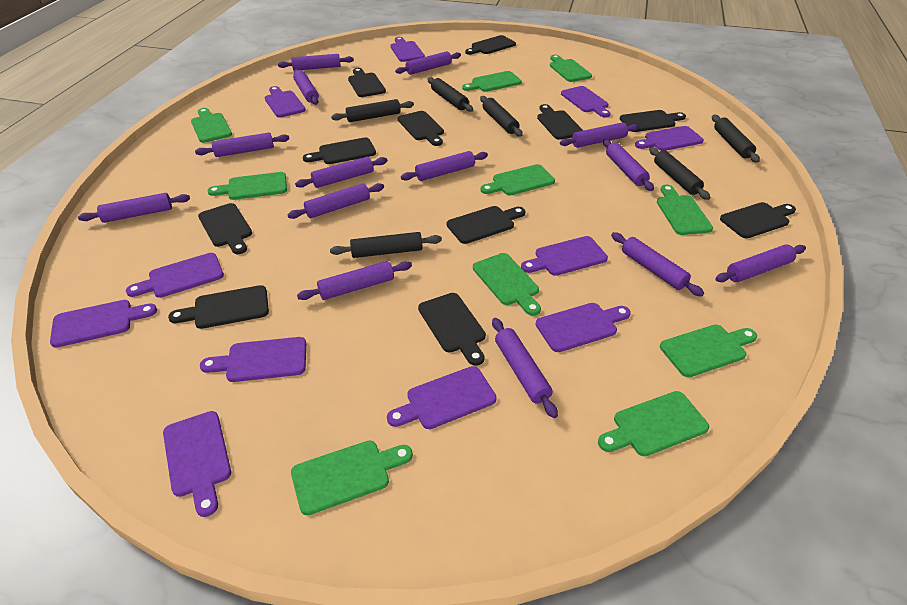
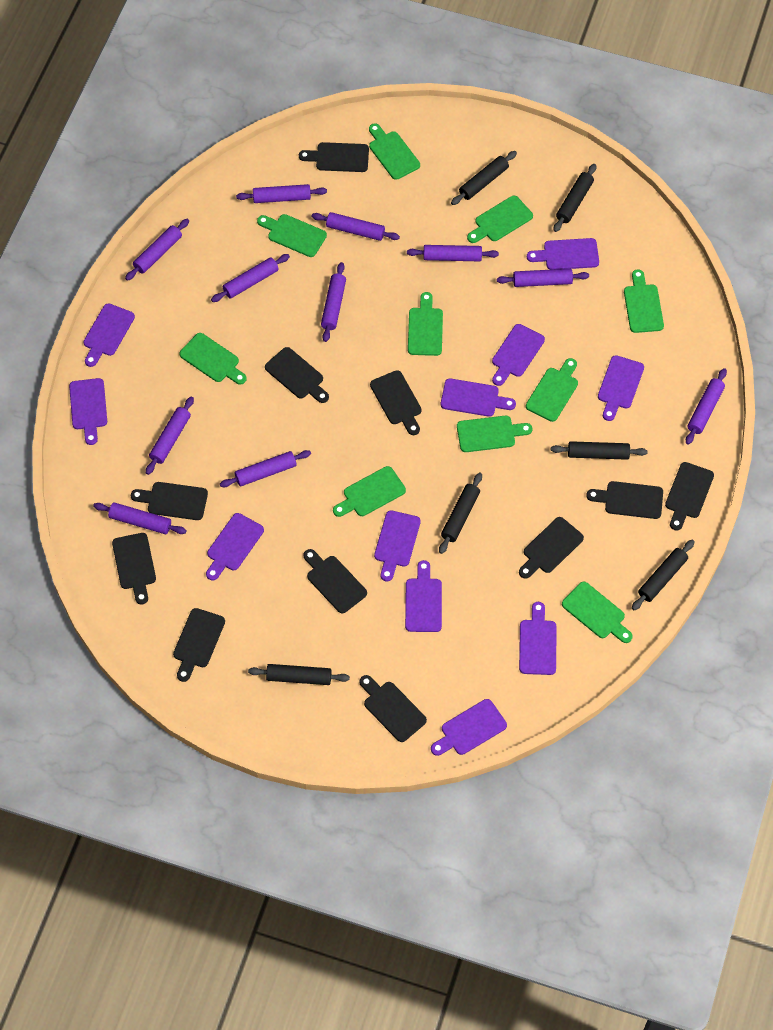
purple rolling pin: 14 -> 11

